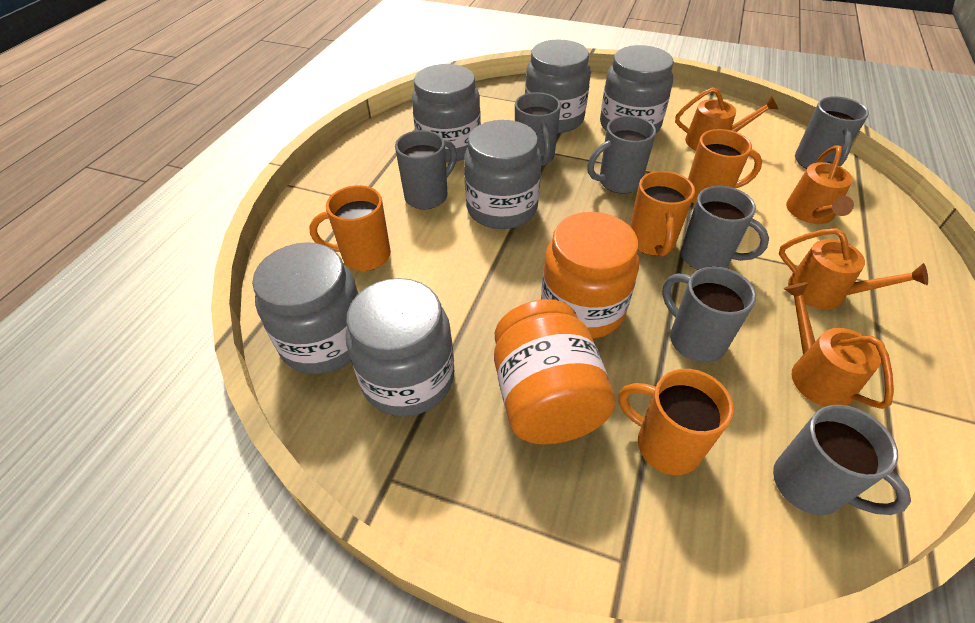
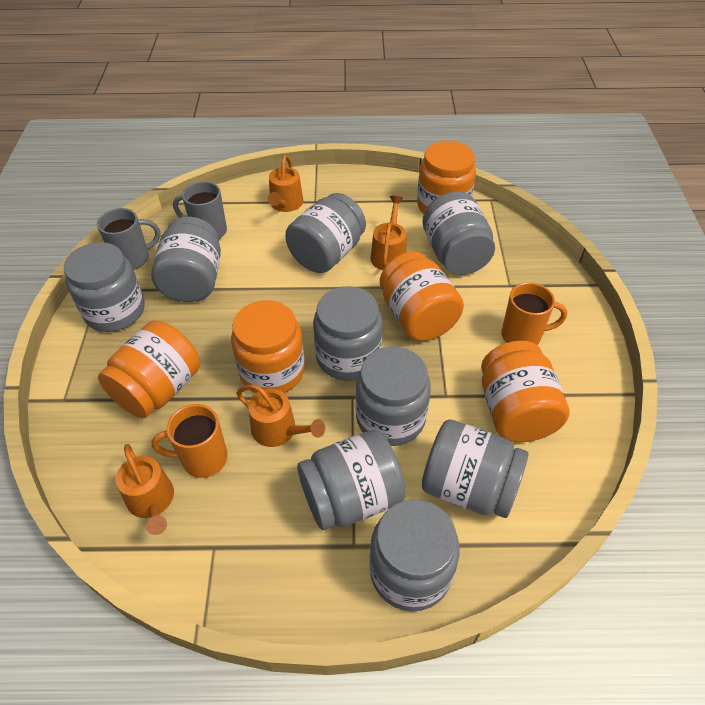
grey jar: 6 -> 9
grey mug: 7 -> 2
orange jar: 2 -> 5
orange mug: 4 -> 2

